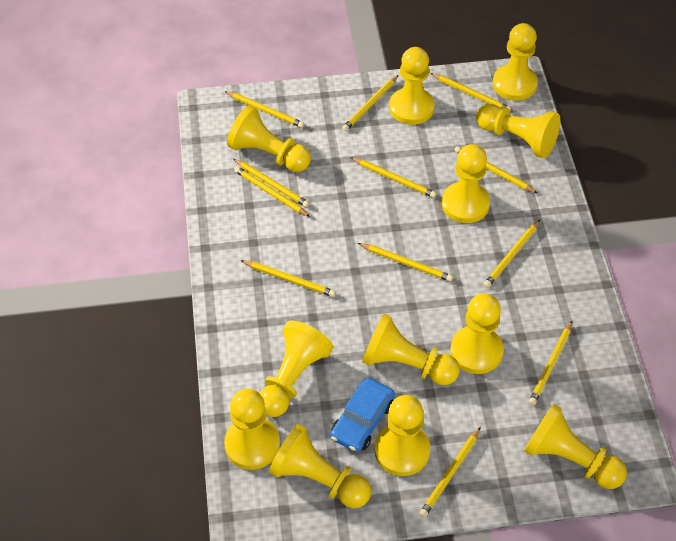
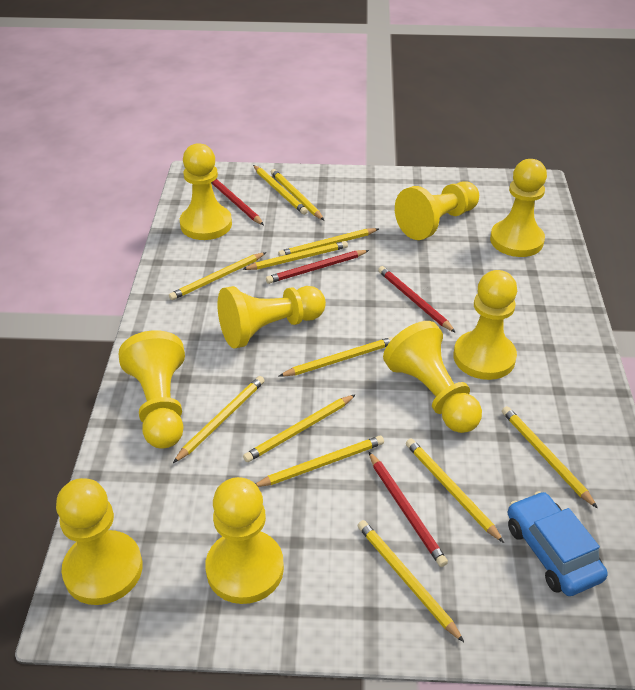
red pencil: 0 -> 4
yellow pawn: 12 -> 9

